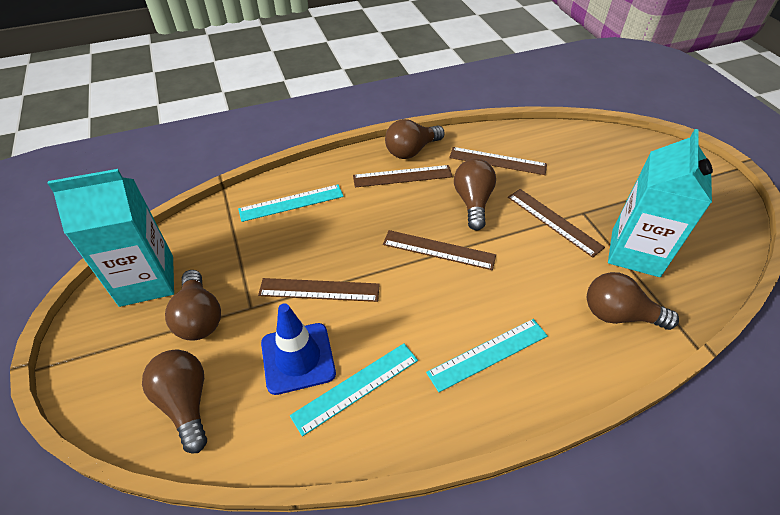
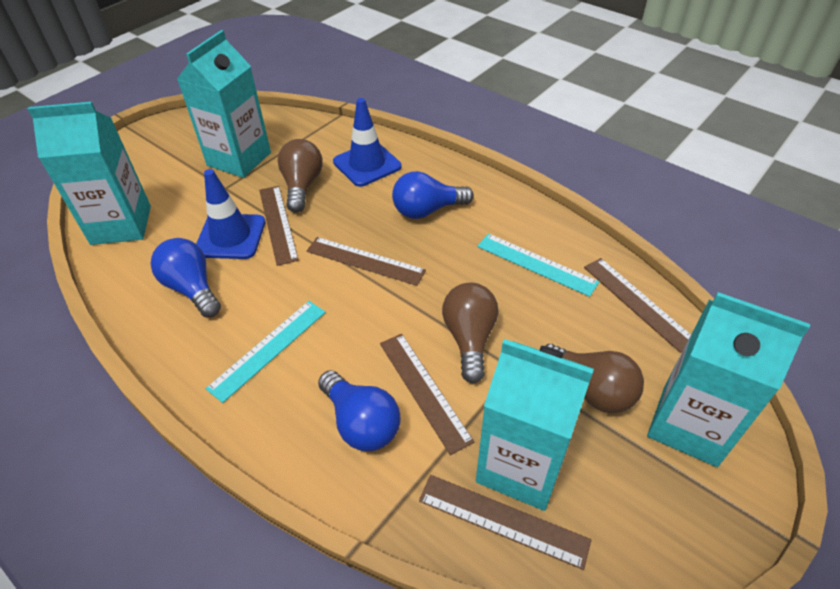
blue light bulb: 0 -> 3
blue traffic cone: 1 -> 2
brown light bulb: 5 -> 3
turquoise carton: 2 -> 4
turquoise ruler: 3 -> 2

